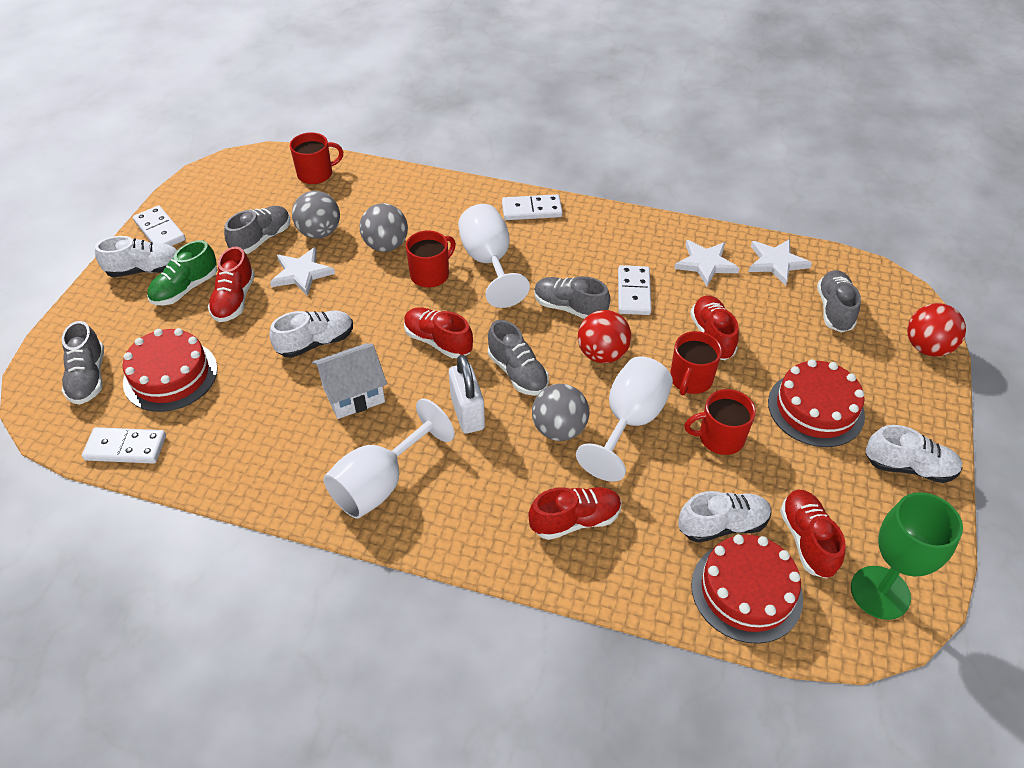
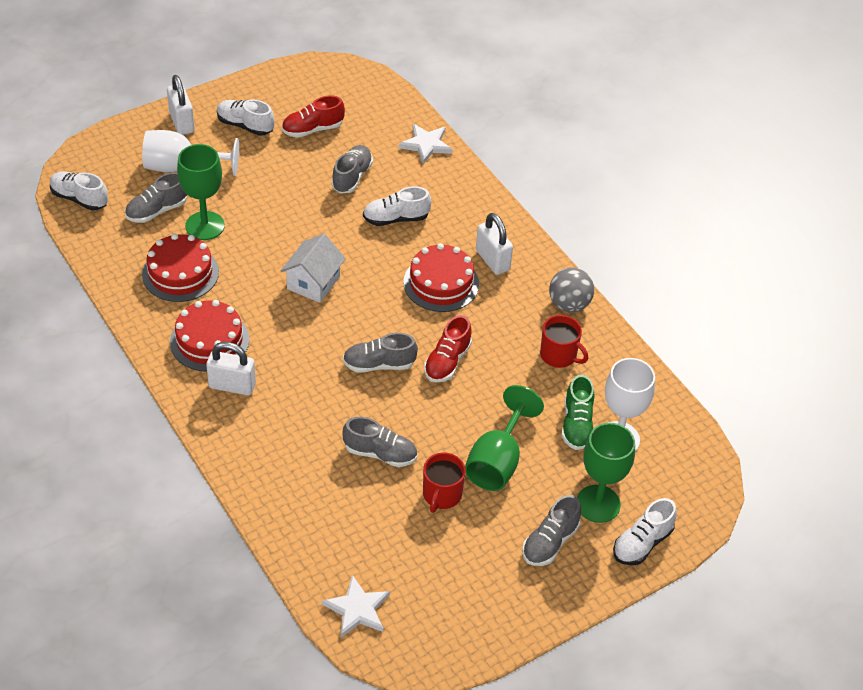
green goblet: 1 -> 3
grey ball: 3 -> 1
red ball: 2 -> 0
red mug: 4 -> 2
red shoe: 5 -> 2
white domino: 4 -> 0
white goblet: 3 -> 2
white padlock: 1 -> 3
white star: 3 -> 2

